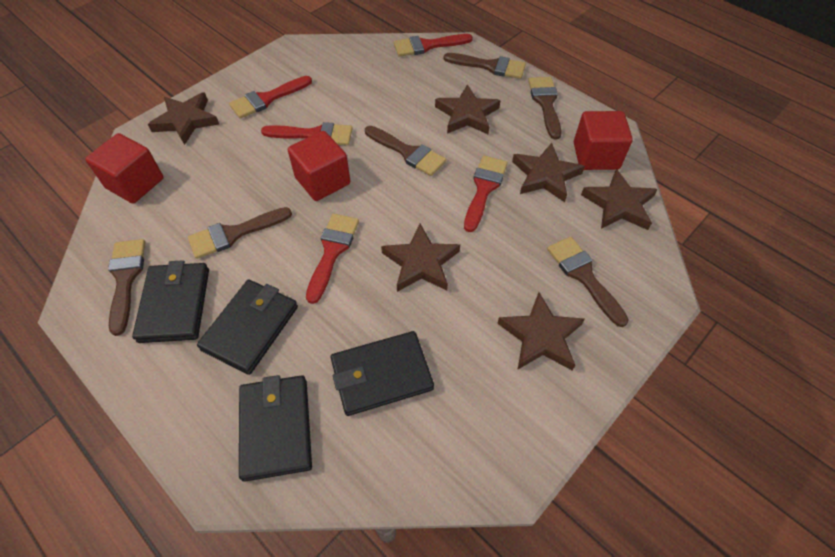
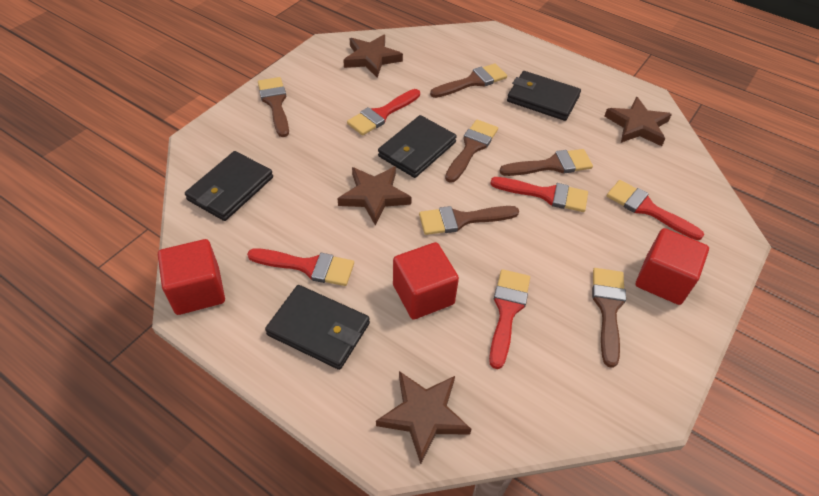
brown star: 6 -> 4

